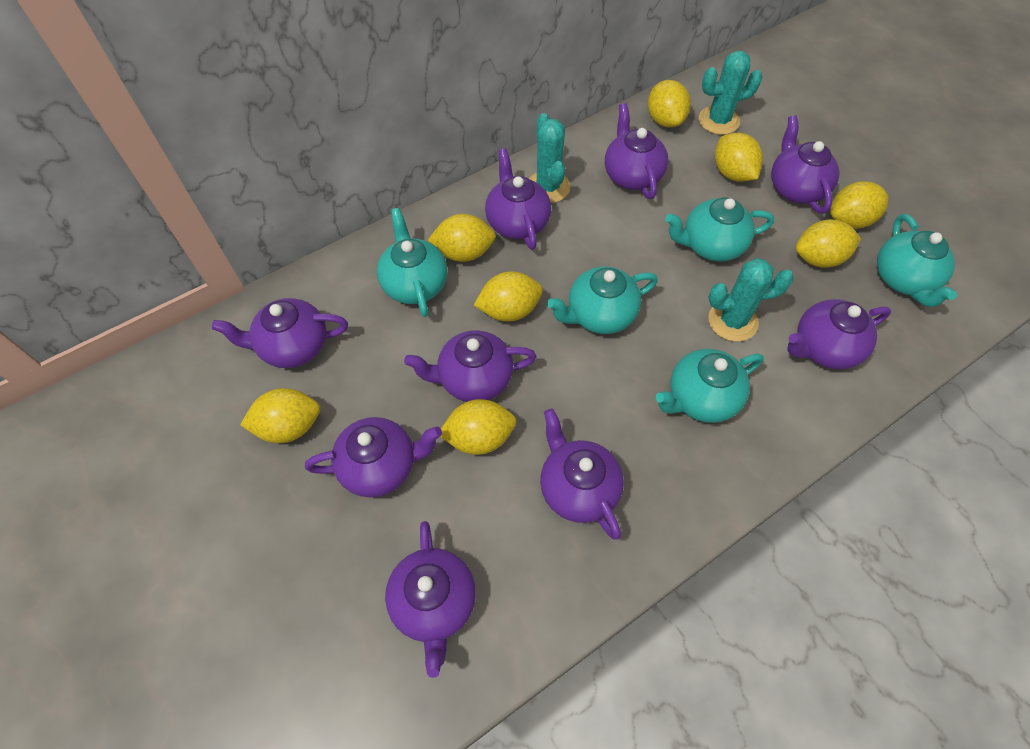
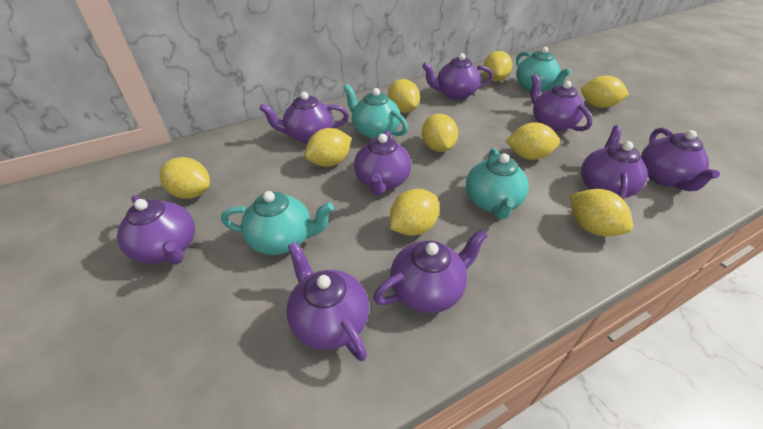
turquoise cactus: 3 -> 0
turquoise teapot: 5 -> 4
yellow lemon: 8 -> 9

